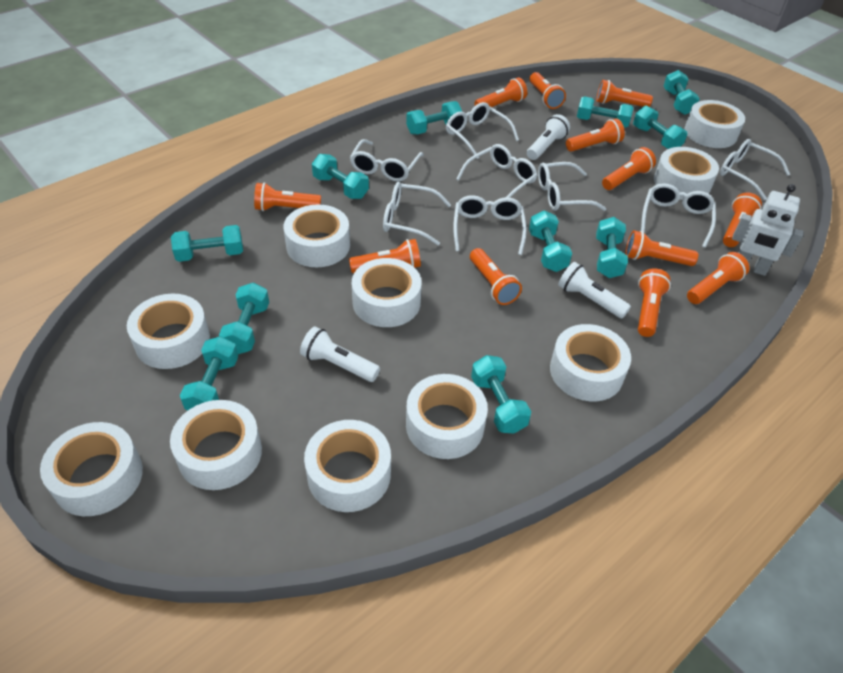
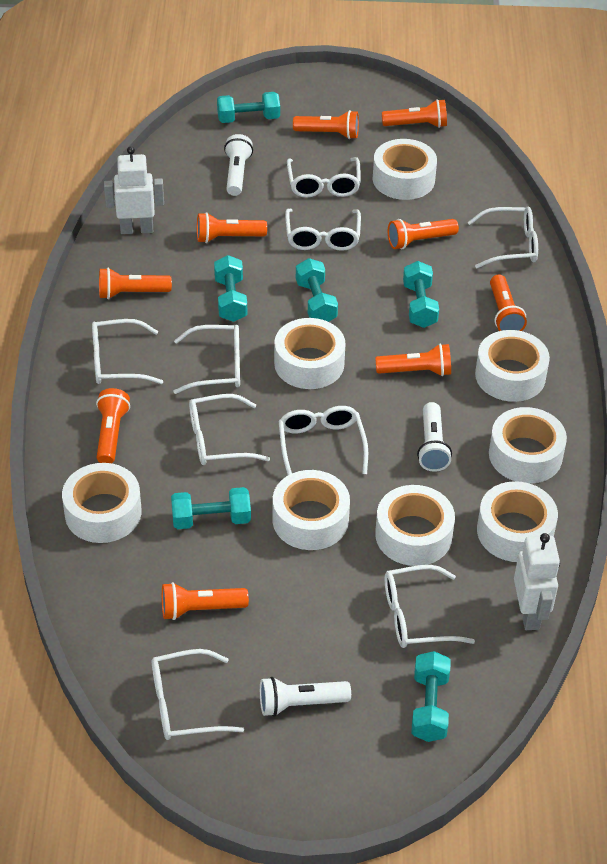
orange flashlight: 12 -> 9
turquoise dumbbell: 11 -> 6
white glasses: 8 -> 9
white robot: 1 -> 2
white tape: 10 -> 8

